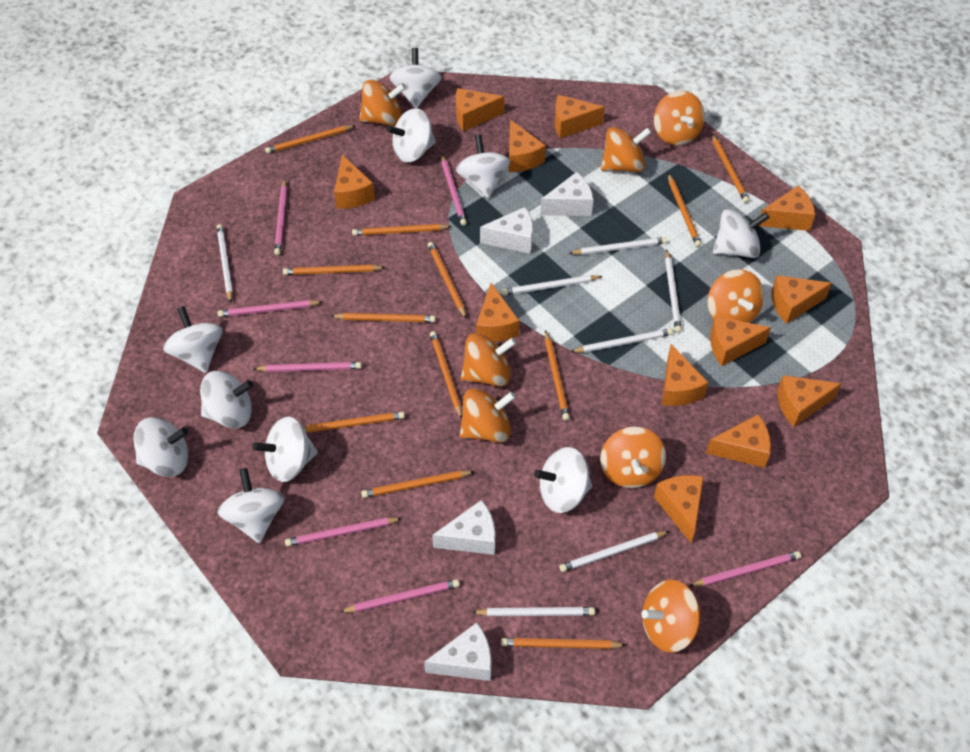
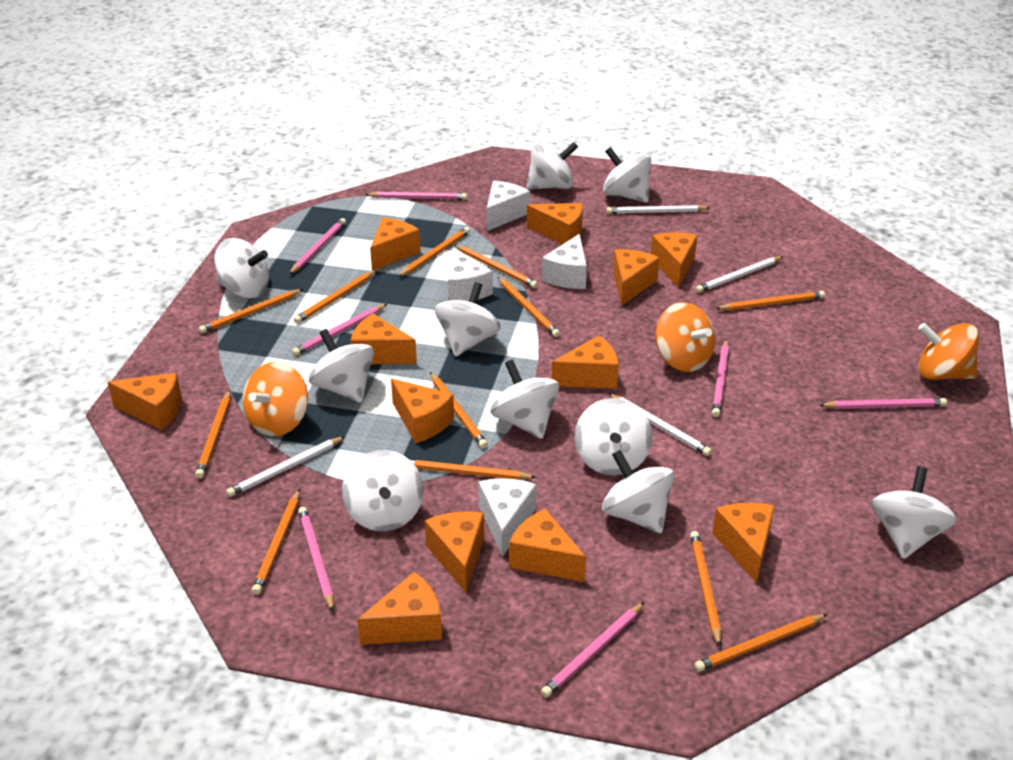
orange spinning top: 8 -> 3
white pencil: 7 -> 4

